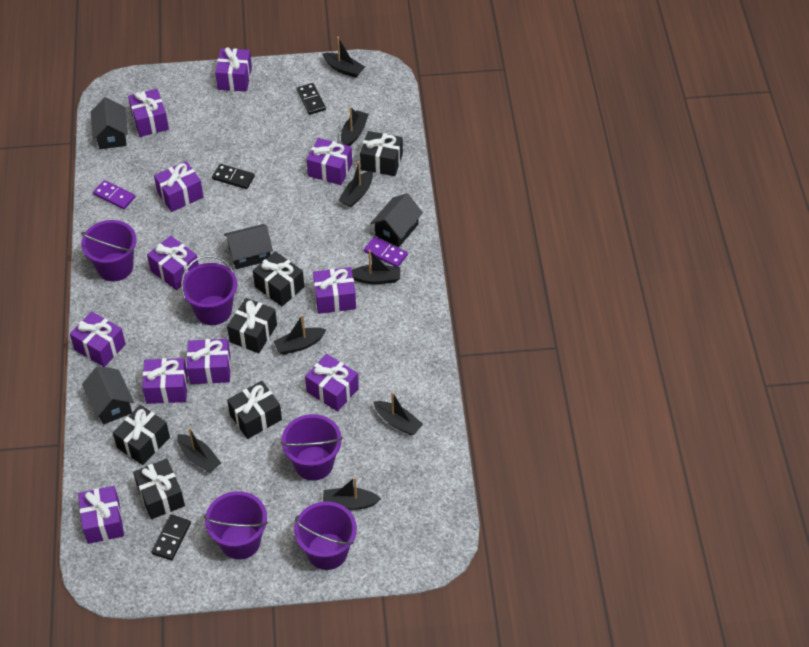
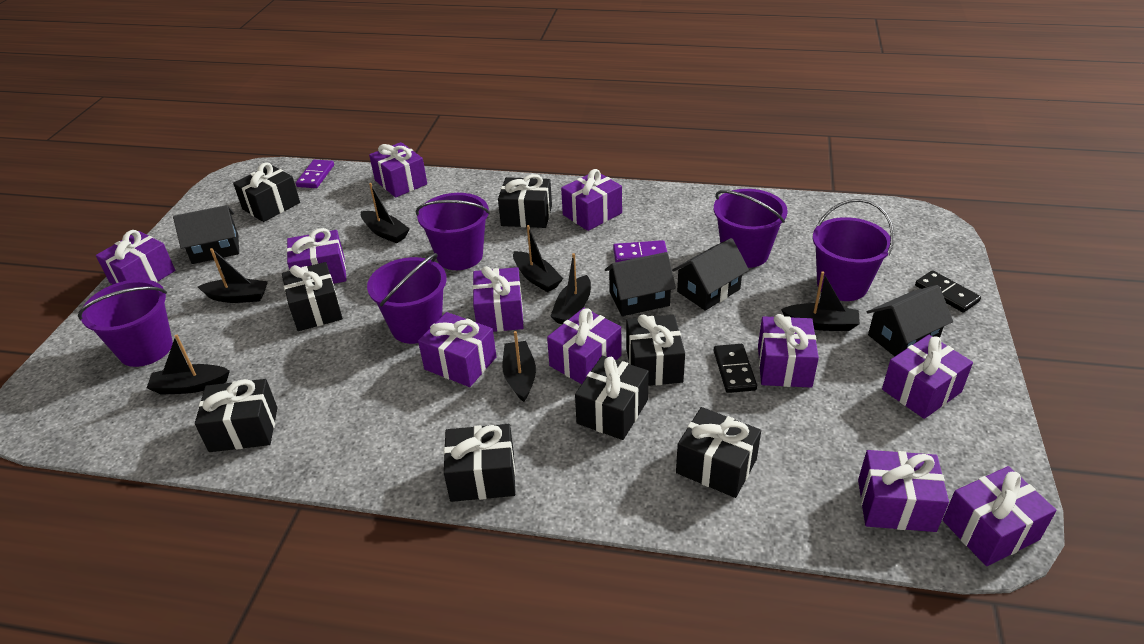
black boat: 8 -> 7
black domino: 3 -> 2
black gift: 6 -> 8

